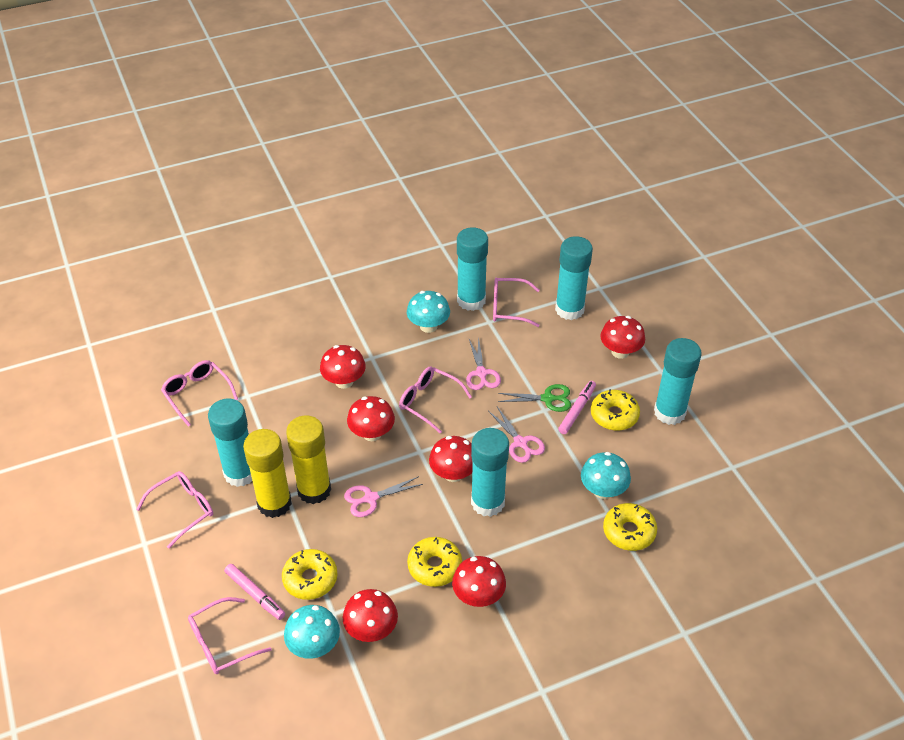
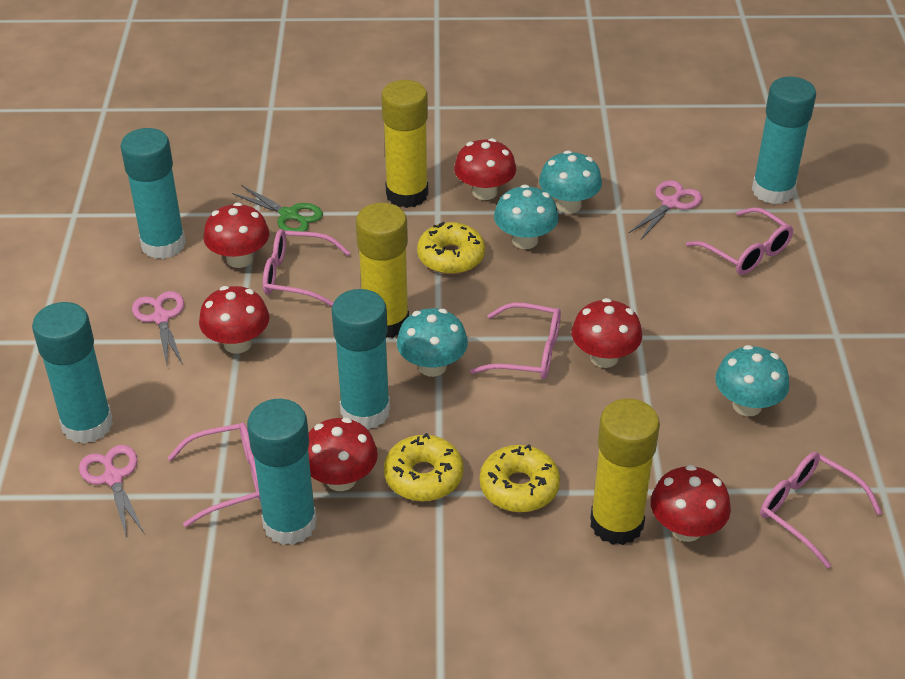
pink marker: 2 -> 0
turquoise mushroom: 3 -> 4
yellow donut: 4 -> 3
yellow glue stick: 2 -> 3

